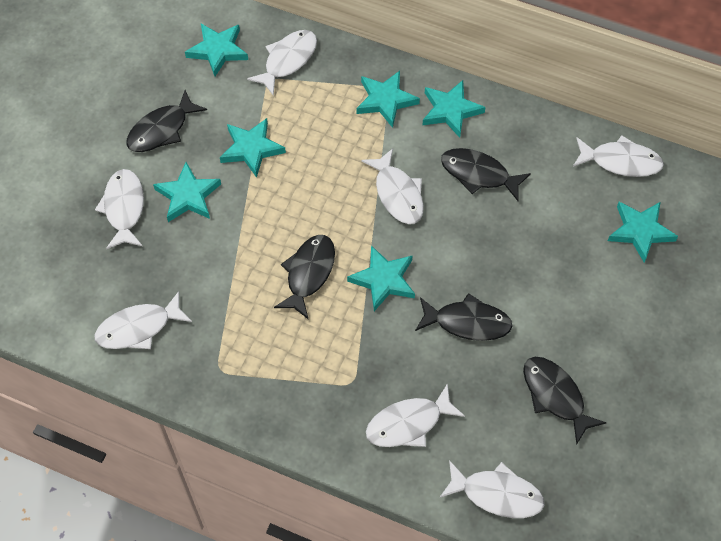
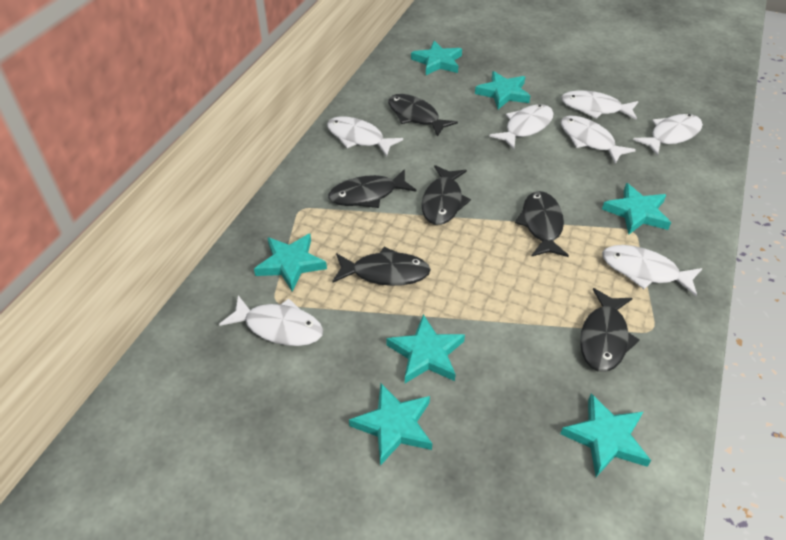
black fish: 5 -> 6

